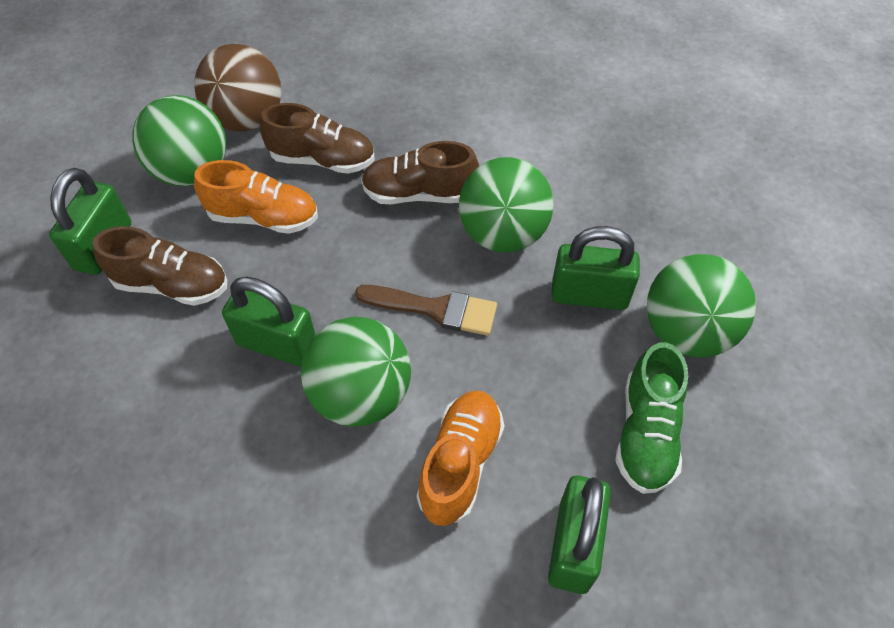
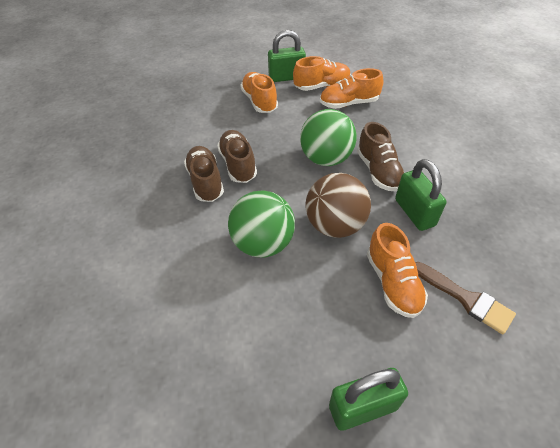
green ball: 4 -> 2
green padlock: 4 -> 3
green shoe: 1 -> 0
orange shoe: 2 -> 4

